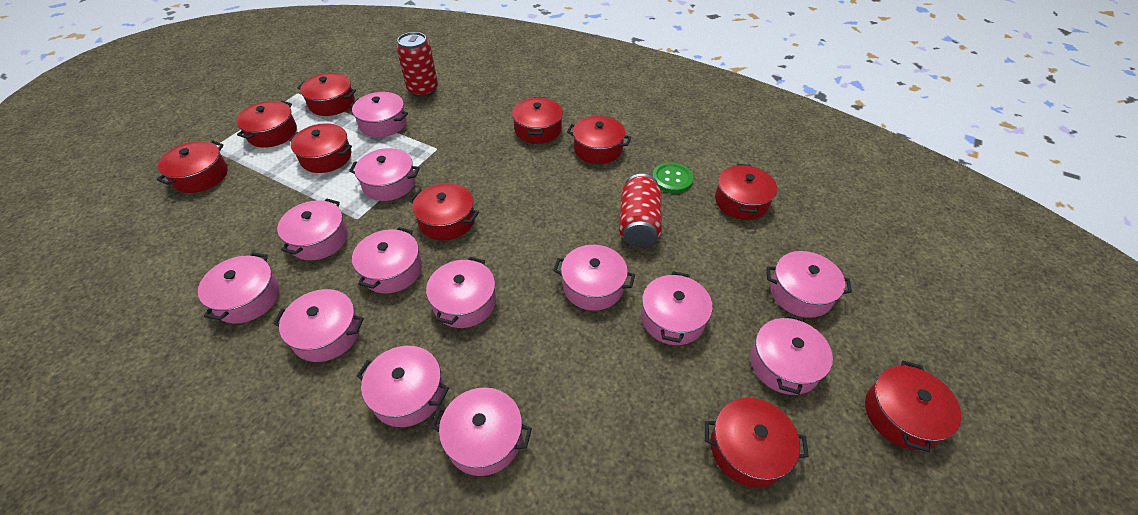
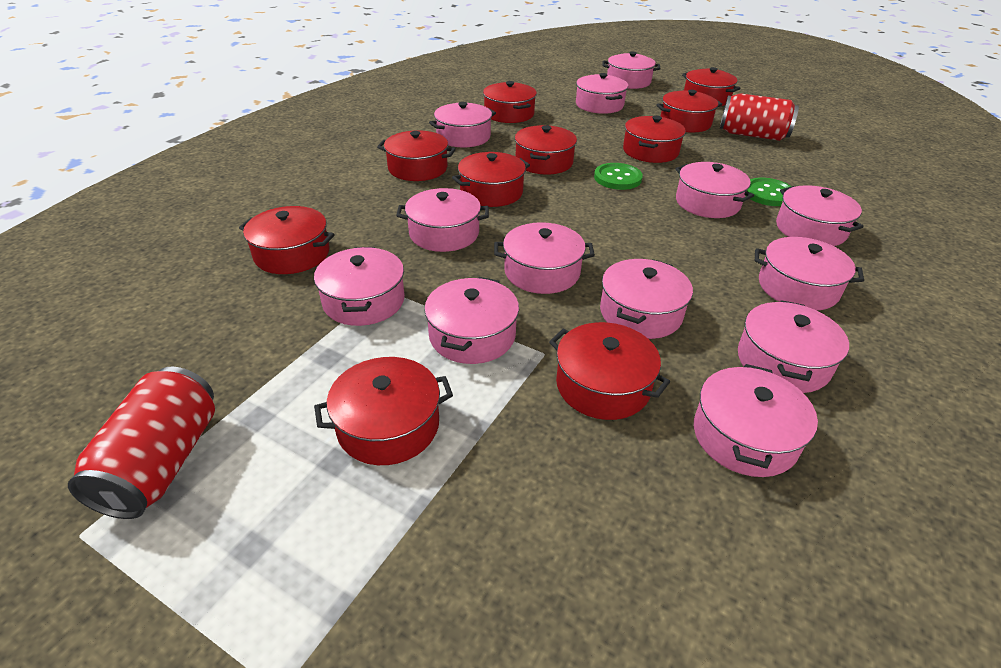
green button: 1 -> 2

